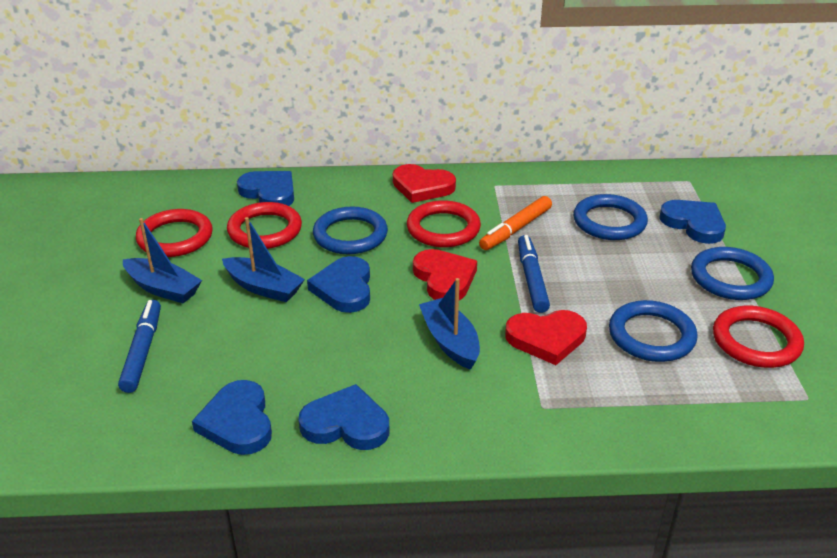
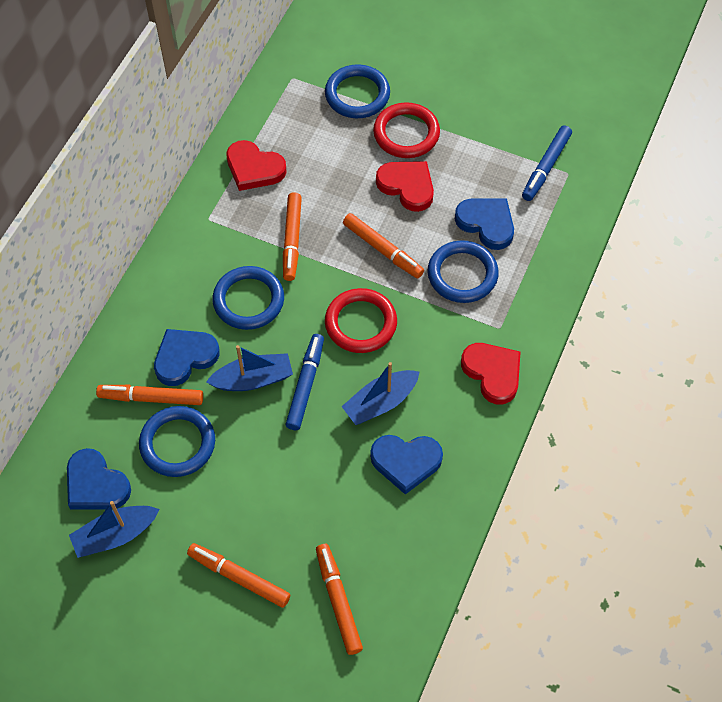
blue heart: 5 -> 4
orange marker: 1 -> 5
red ring: 4 -> 2

